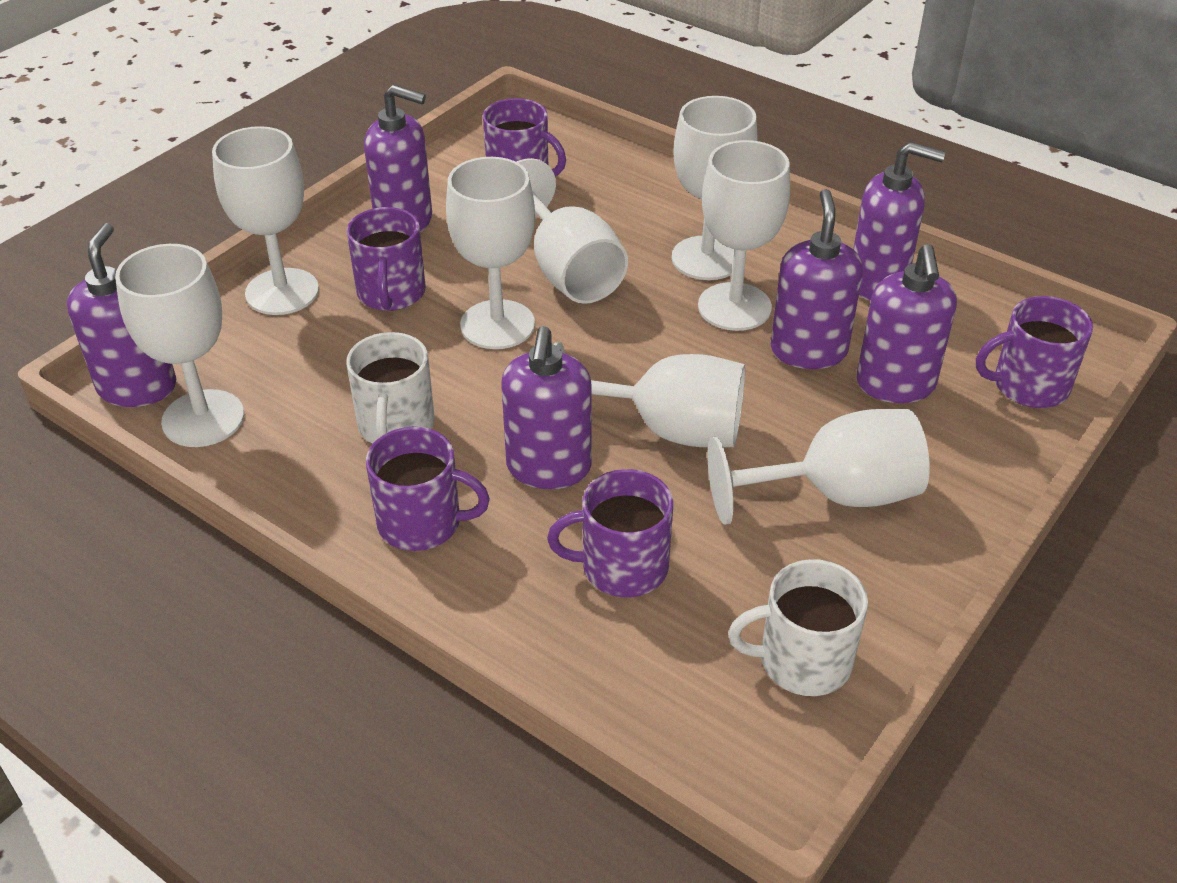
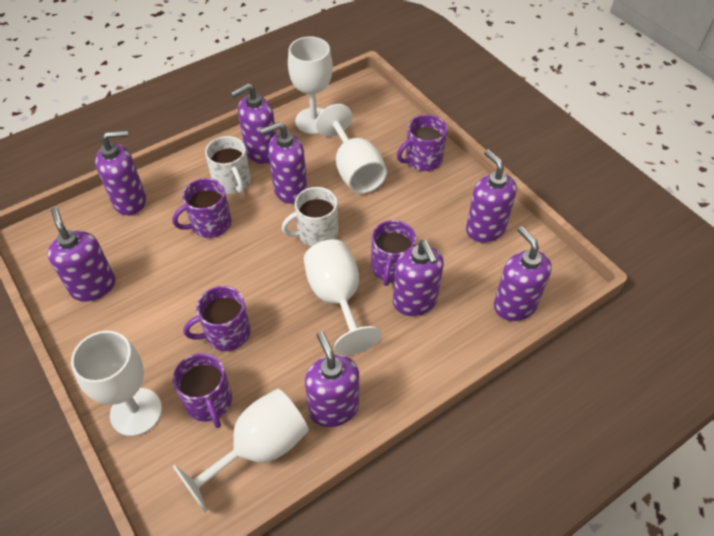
purple soap dispenser: 6 -> 8
white goblet: 8 -> 5

